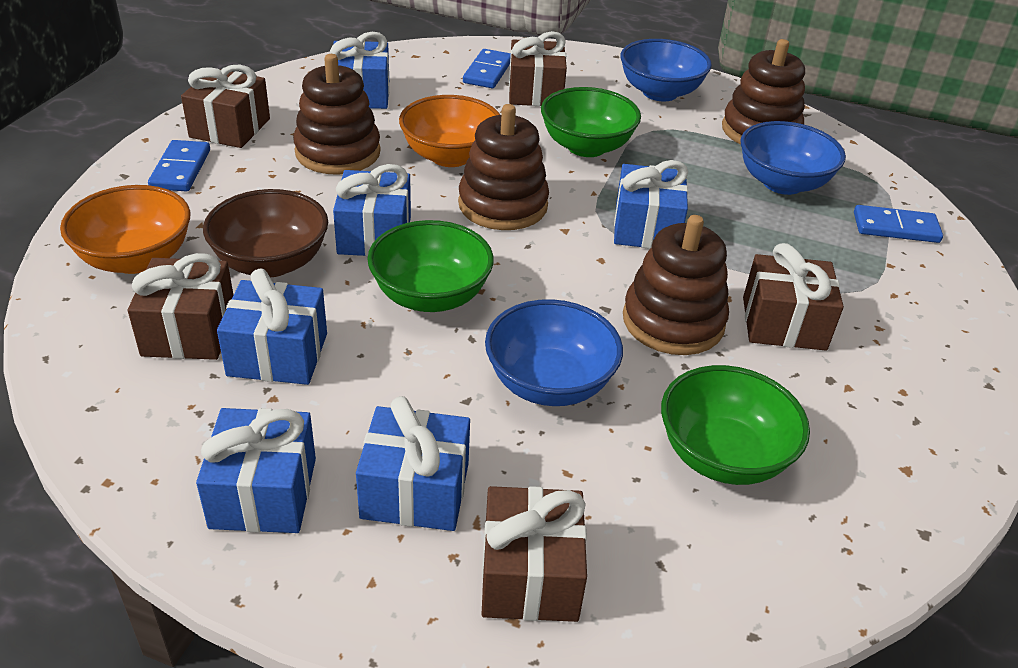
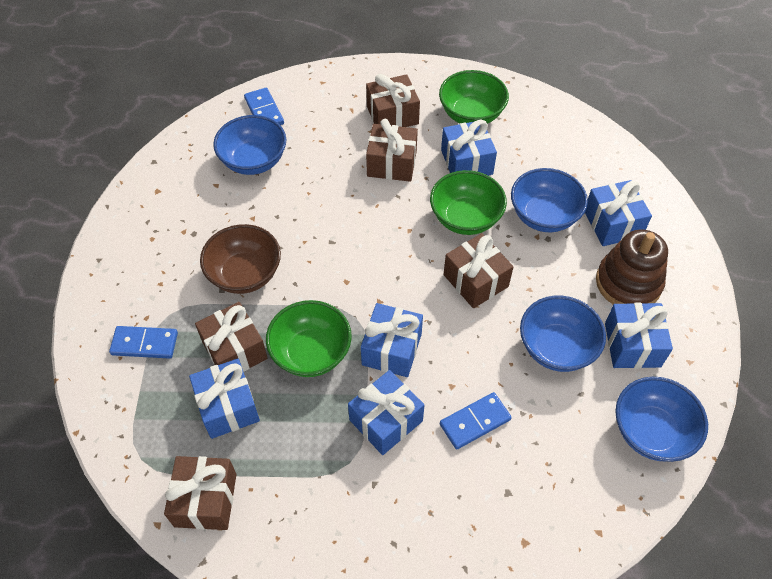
blue bowl: 3 -> 4
brown stacking toy: 4 -> 1
orange bowl: 2 -> 0

